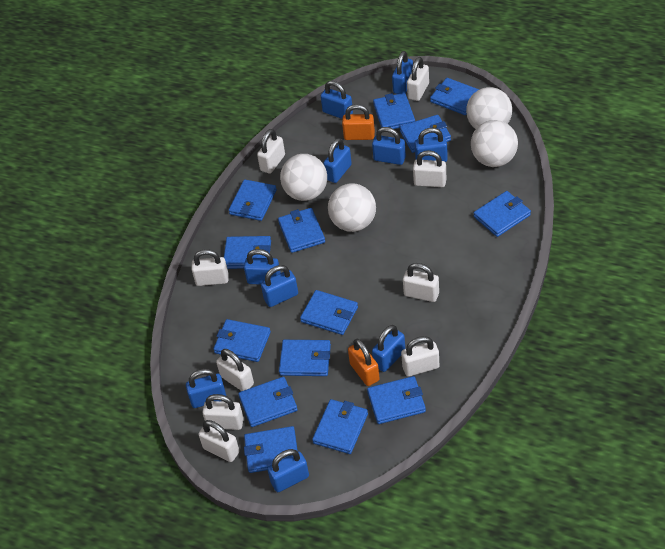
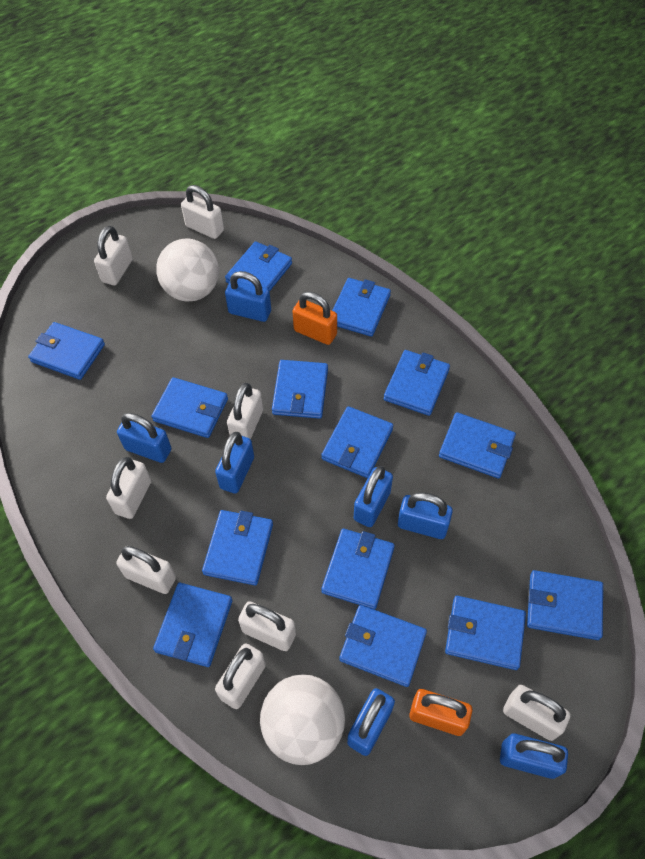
blue padlock: 10 -> 7
white ball: 4 -> 2
white padlock: 9 -> 8

